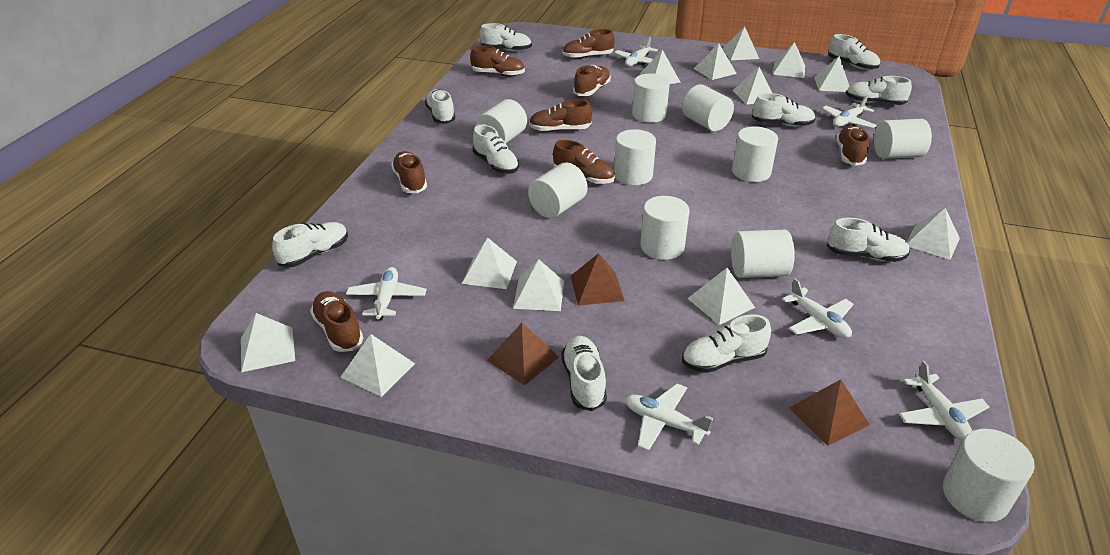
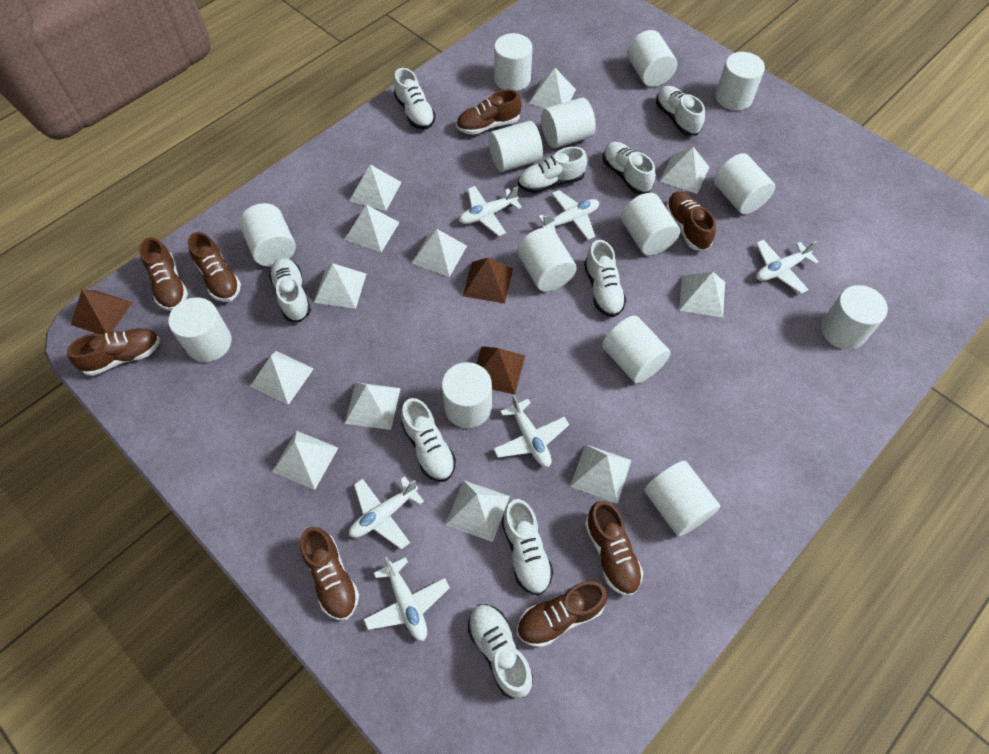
white cylinder: 10 -> 14
white shoe: 10 -> 9

